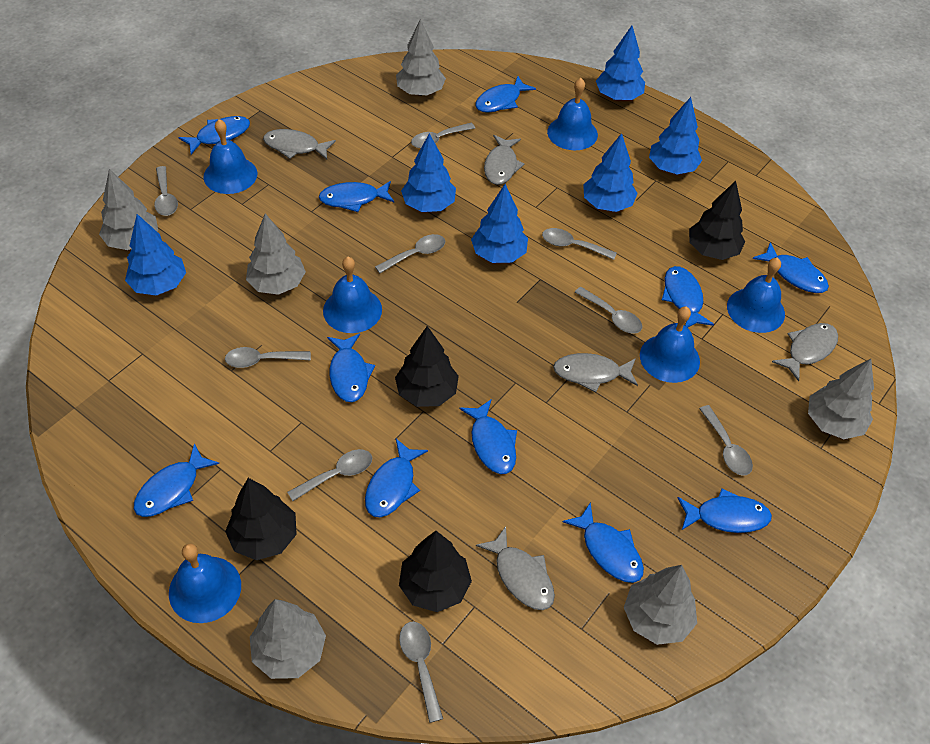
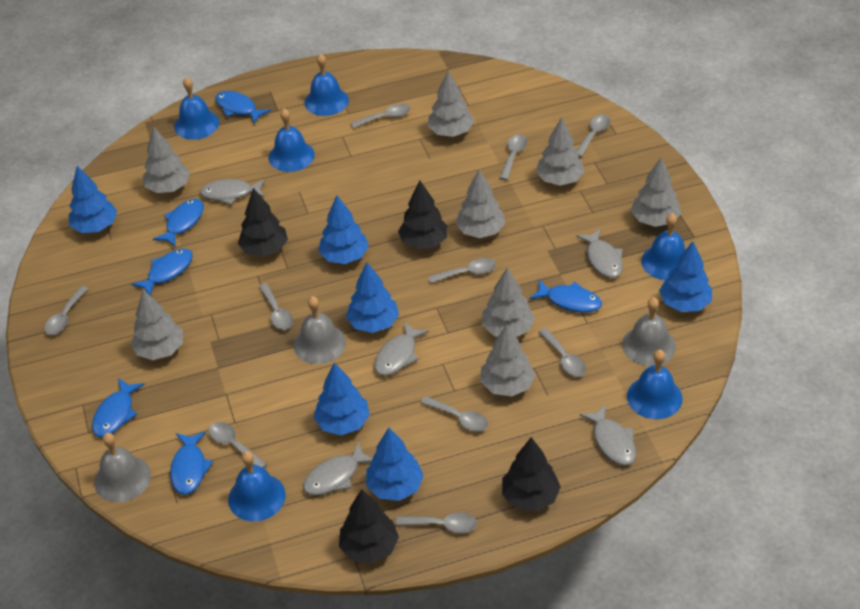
blue fish: 11 -> 6
grey bell: 0 -> 3
grey spoon: 9 -> 10
grey tree: 6 -> 8

